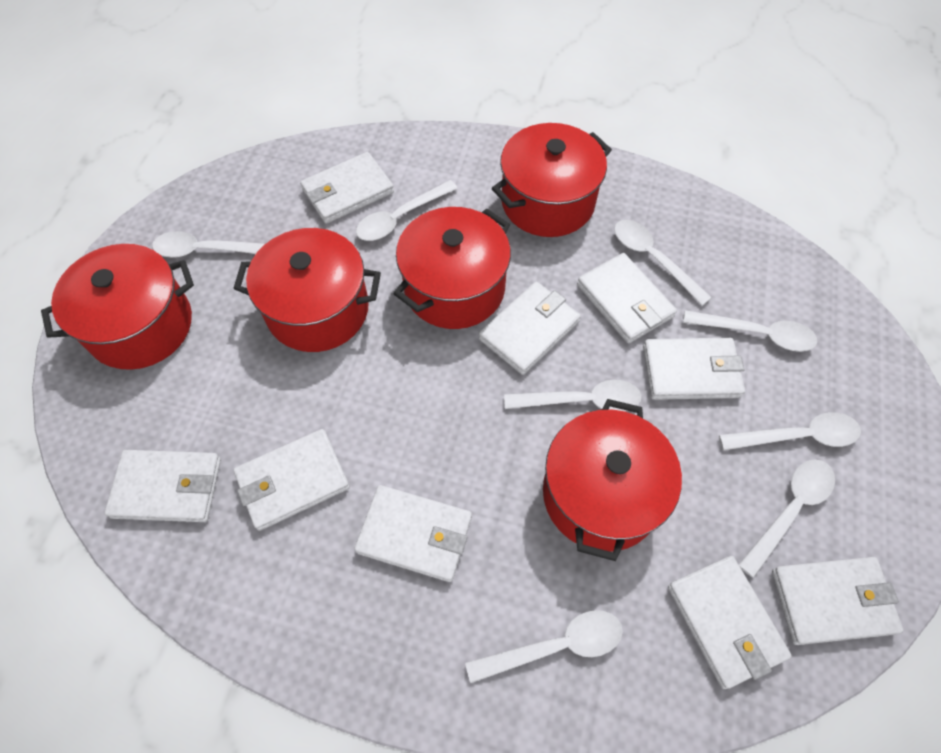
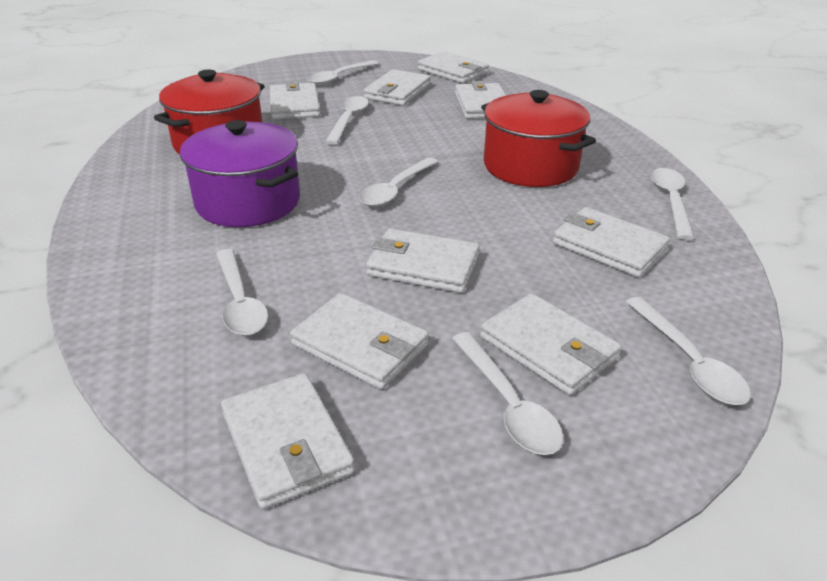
purple pot: 0 -> 1
red pot: 5 -> 2
white spoon: 8 -> 7

